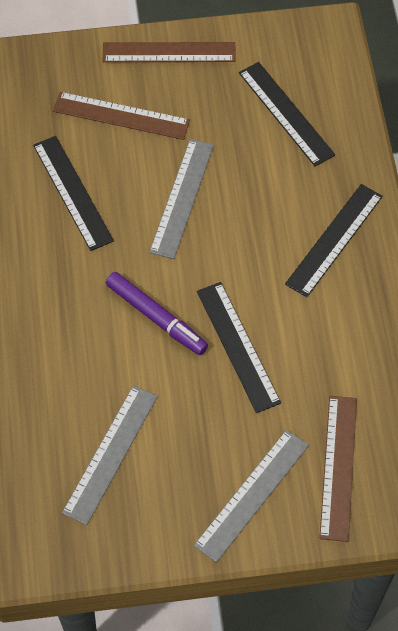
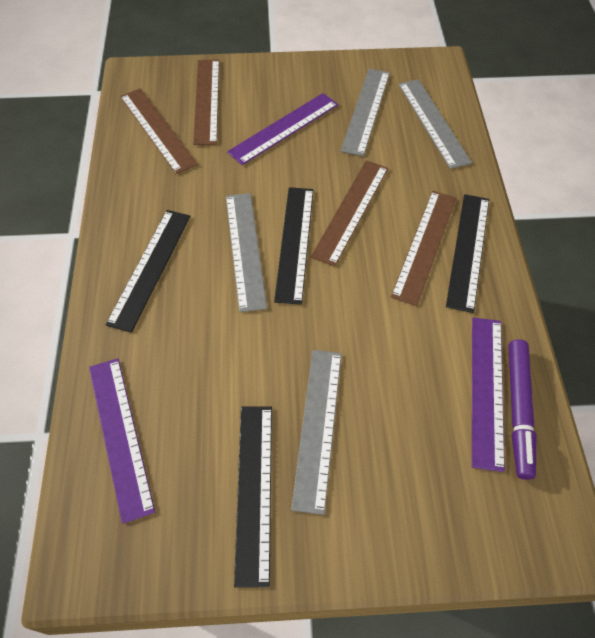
brown ruler: 3 -> 4
grey ruler: 3 -> 4
purple ruler: 0 -> 3

